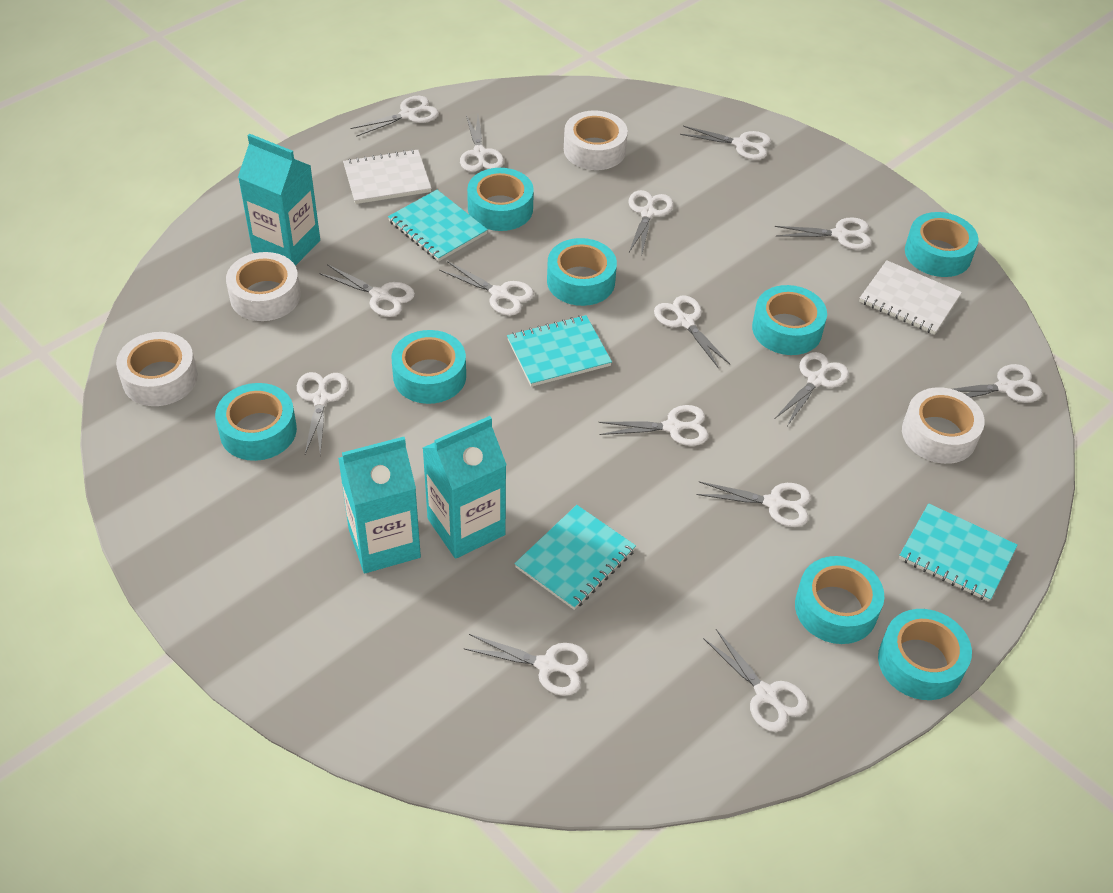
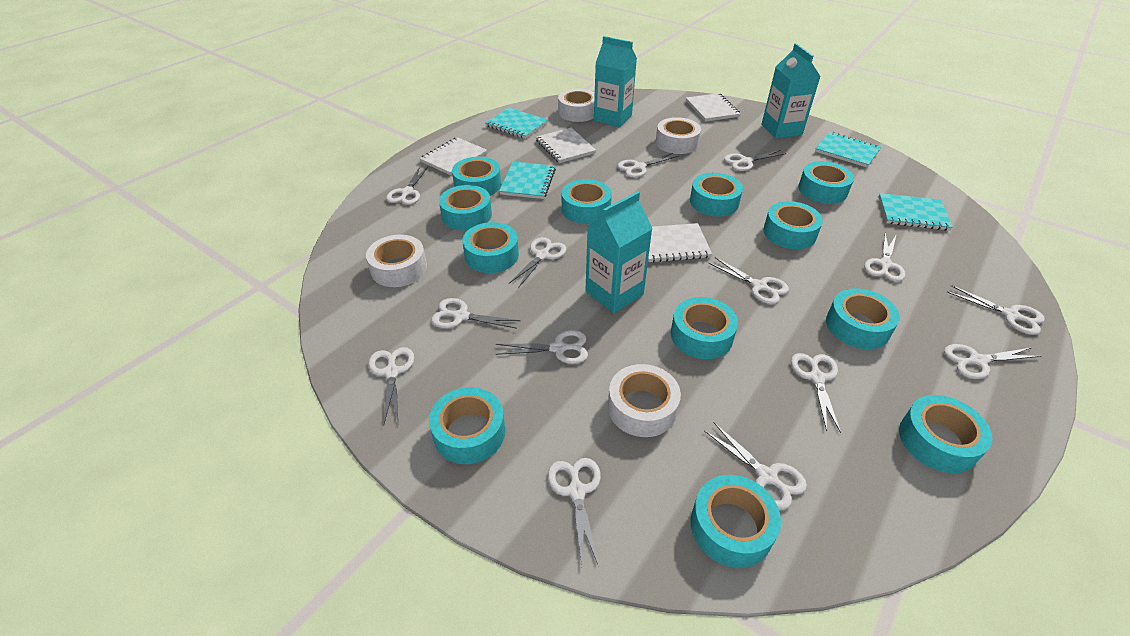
turquoise tape: 8 -> 12
white notebook: 2 -> 4
white scissors: 15 -> 14

